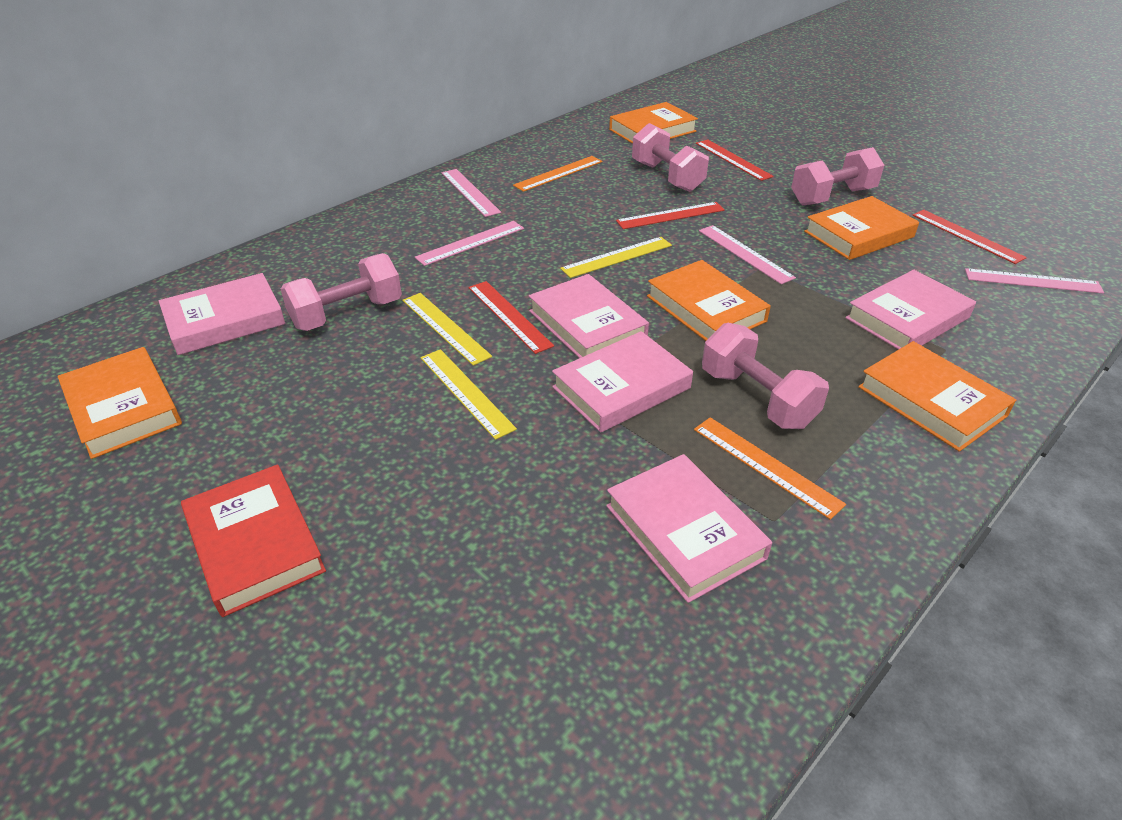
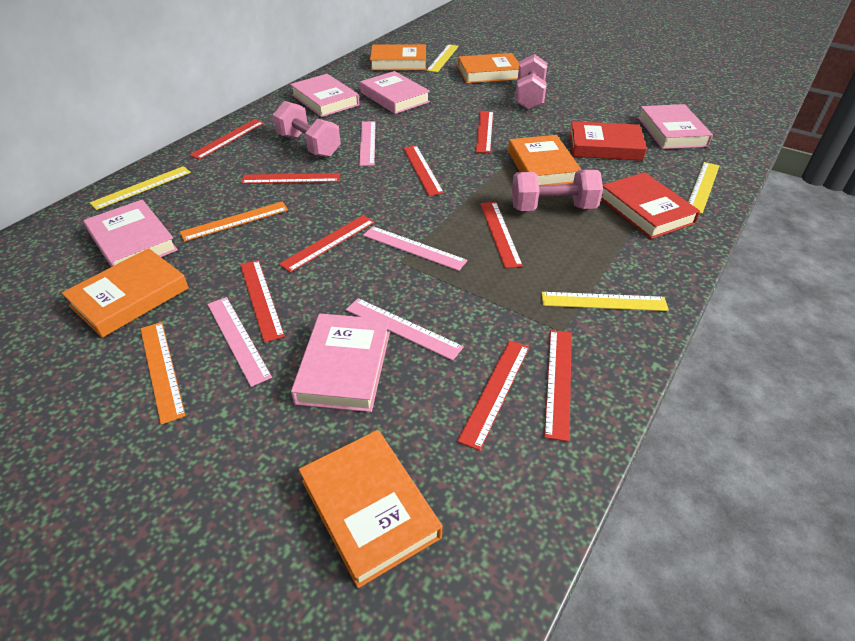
pink dumbbell: 4 -> 3
red book: 1 -> 2
red ruler: 4 -> 9
yellow ruler: 3 -> 4

